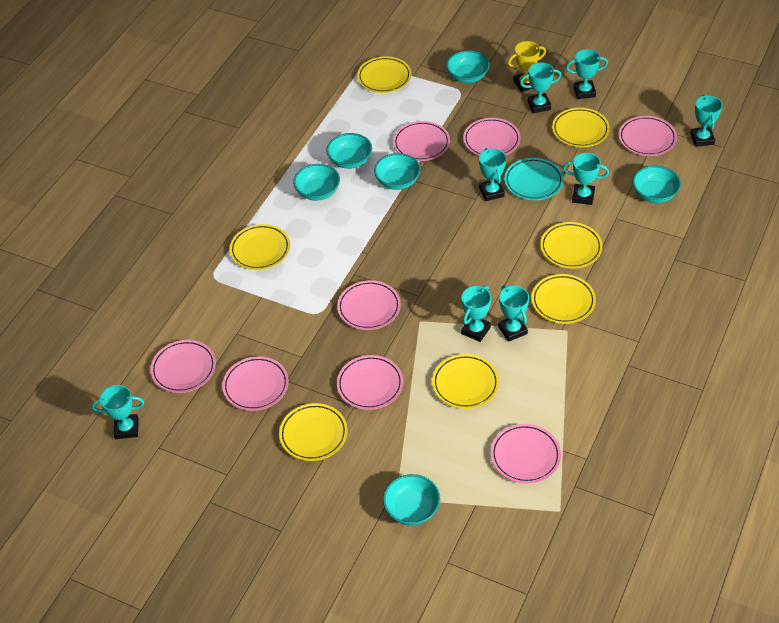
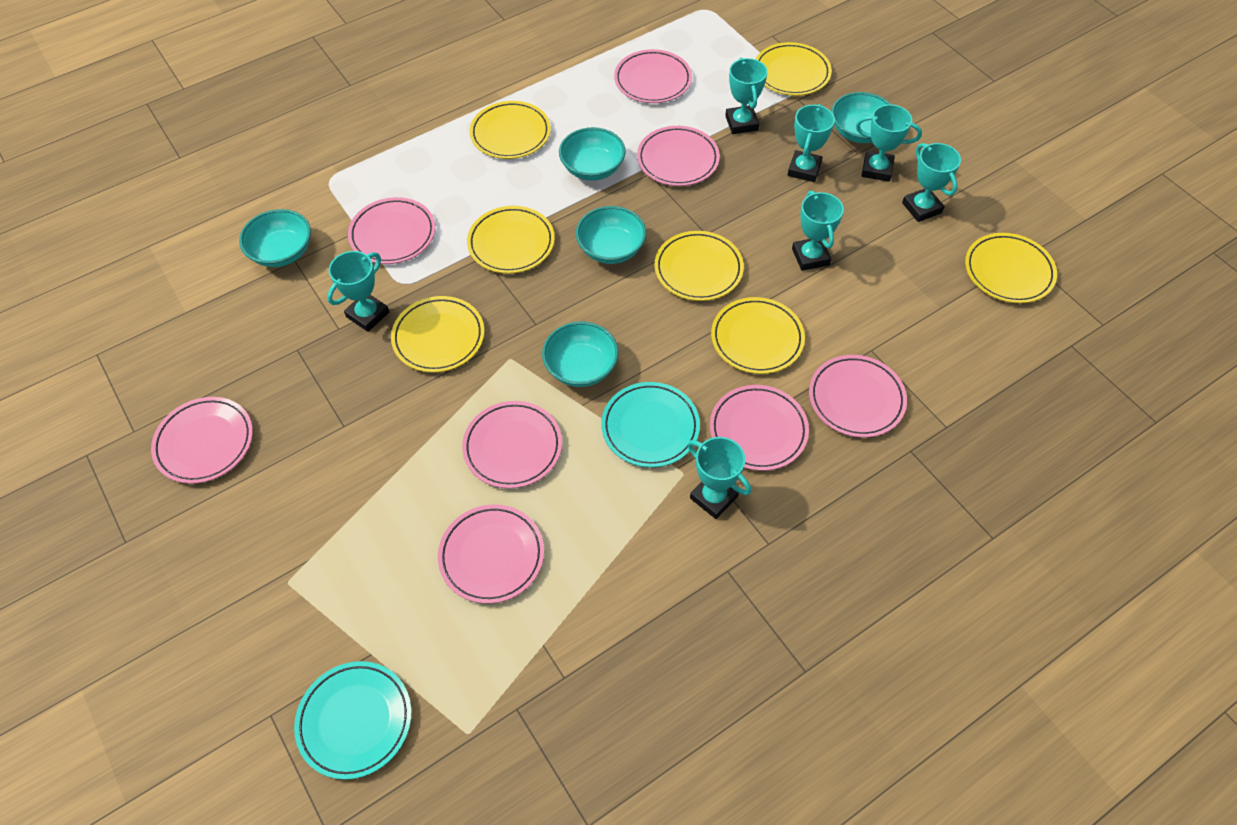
turquoise bowl: 6 -> 5
turquoise plate: 1 -> 2
turquoise trophy: 8 -> 7
yellow trophy: 1 -> 0

